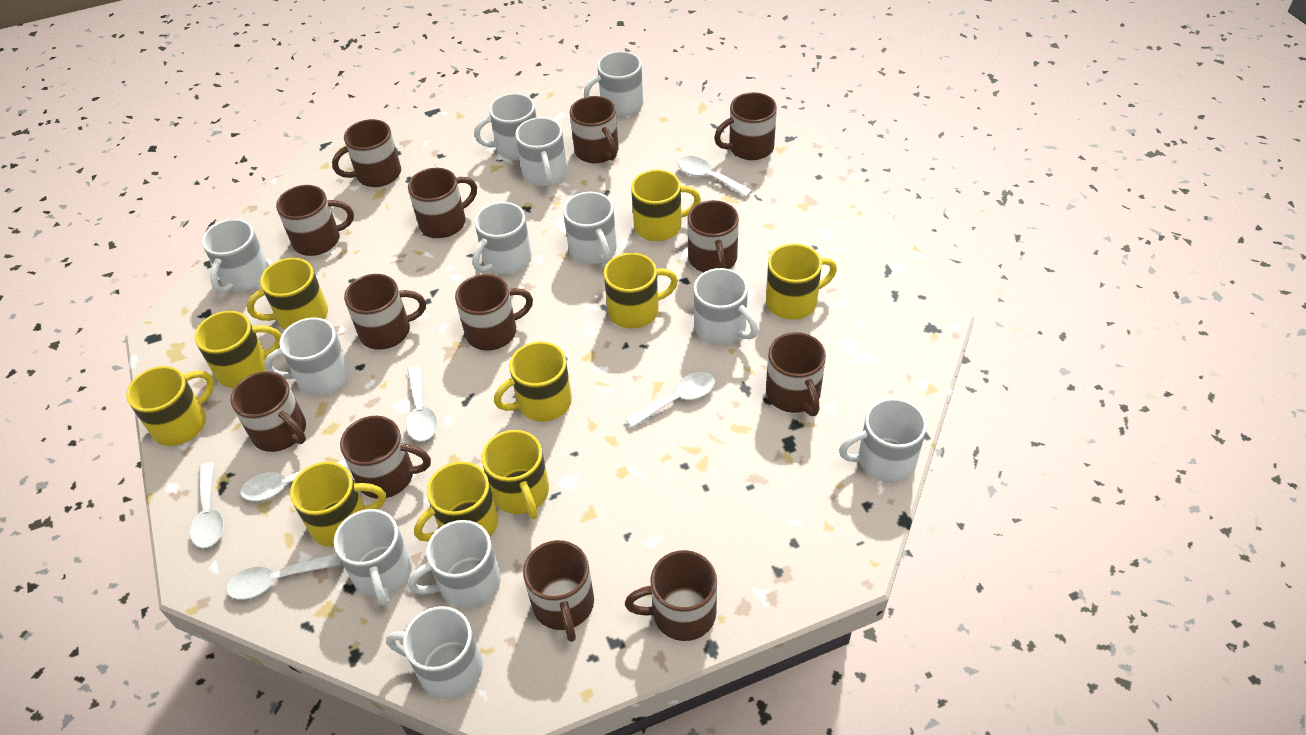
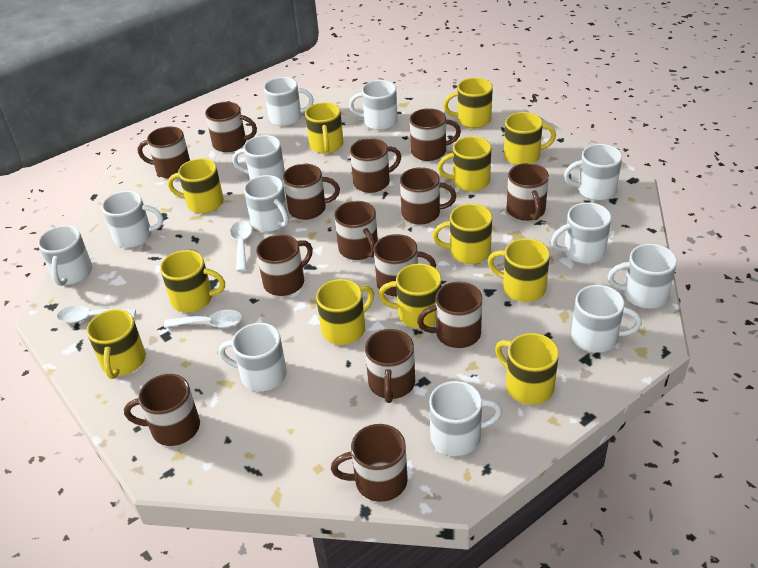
brown mug: 13 -> 14
white spoon: 6 -> 3
yellow mug: 10 -> 12

